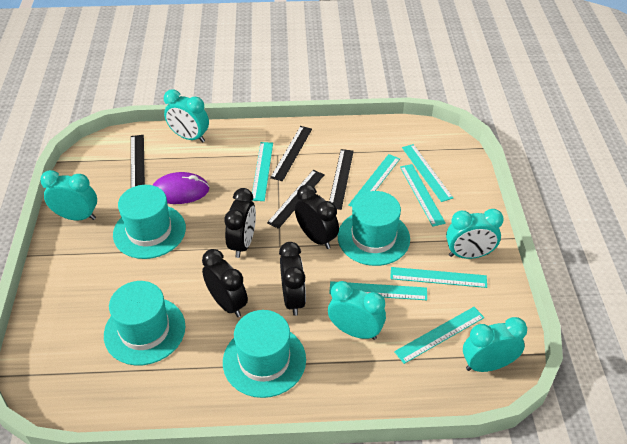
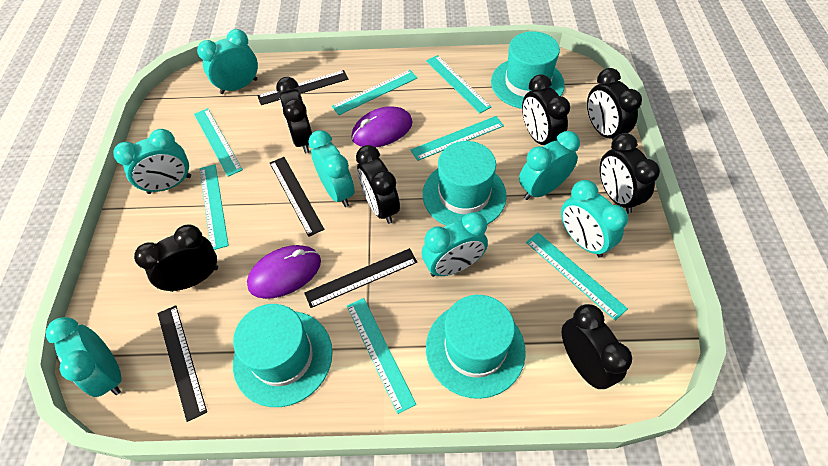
black clock: 4 -> 7
purple mouse: 1 -> 2
turquoise clock: 5 -> 7

